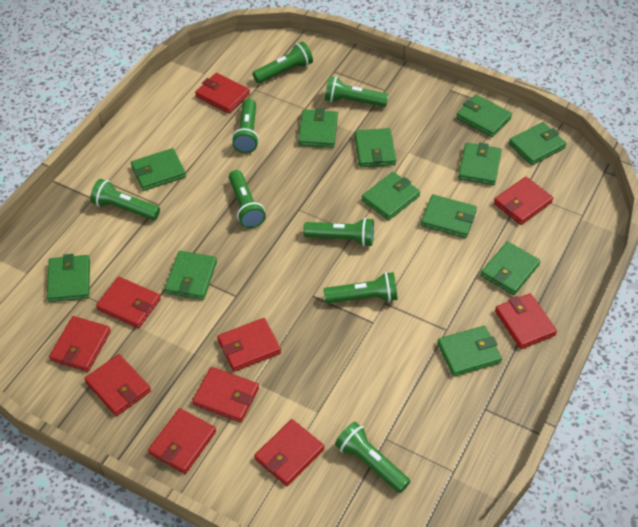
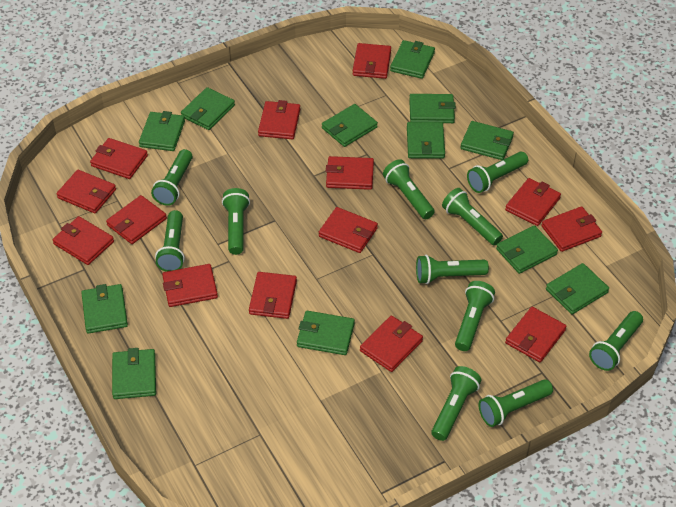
green flashlight: 8 -> 11
red wallet: 10 -> 14

